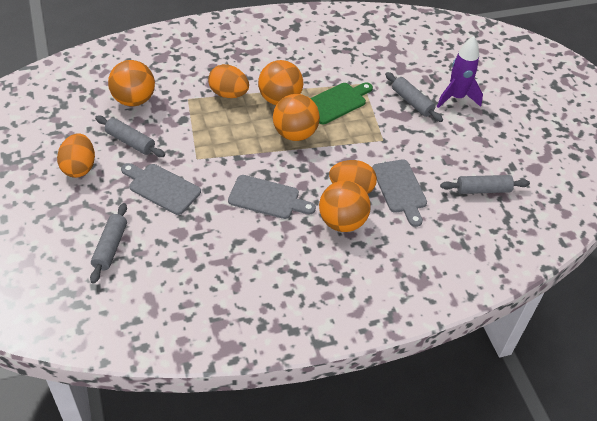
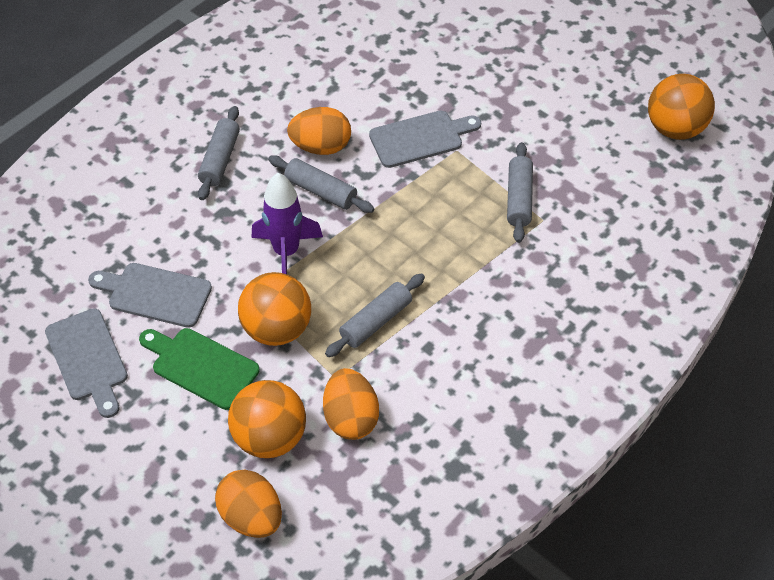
orange ball: 4 -> 3

